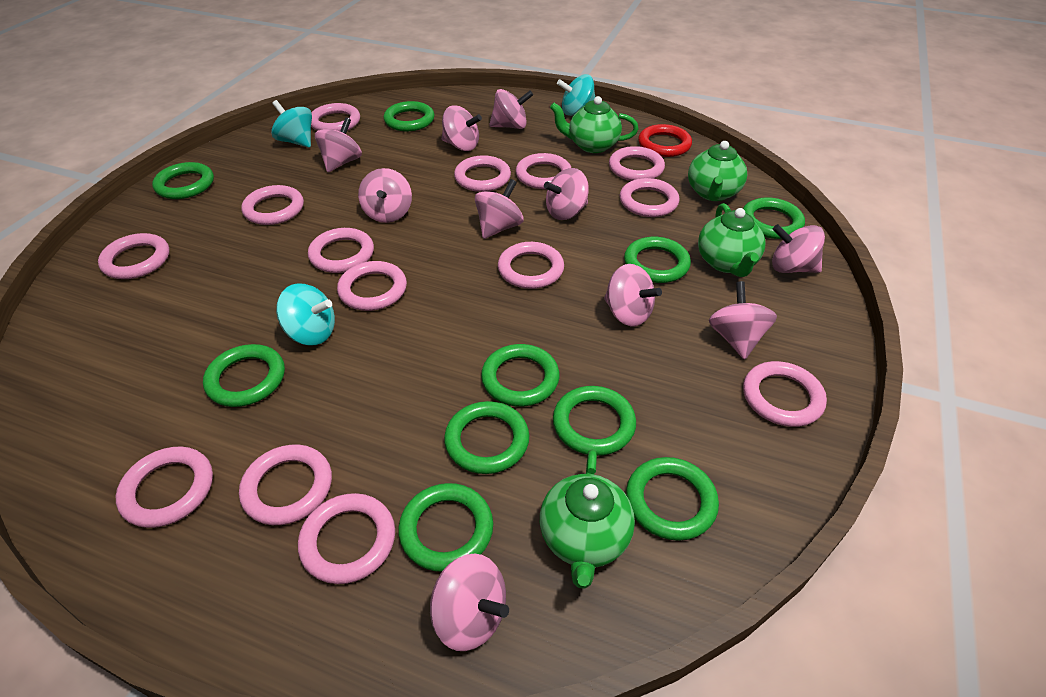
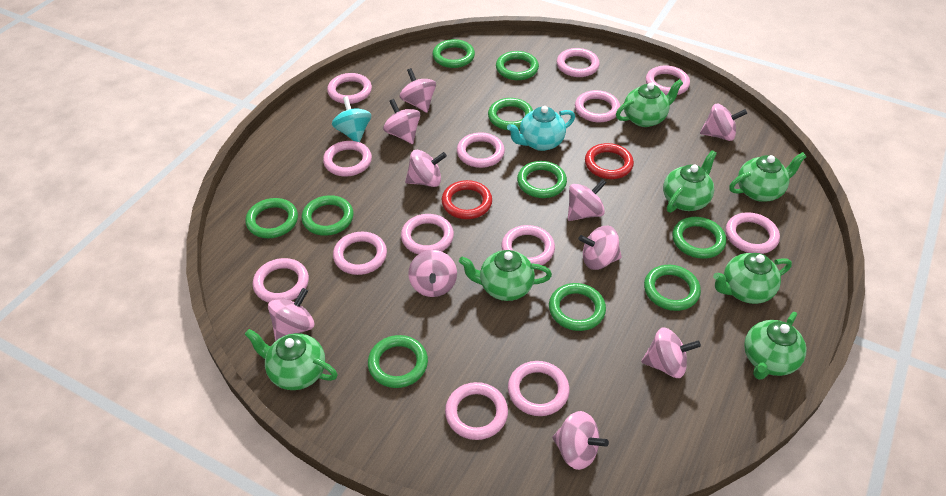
green teapot: 4 -> 7
pink ring: 14 -> 13
red ring: 1 -> 2
turquoise spinning top: 3 -> 1
turquoise teapot: 0 -> 1

